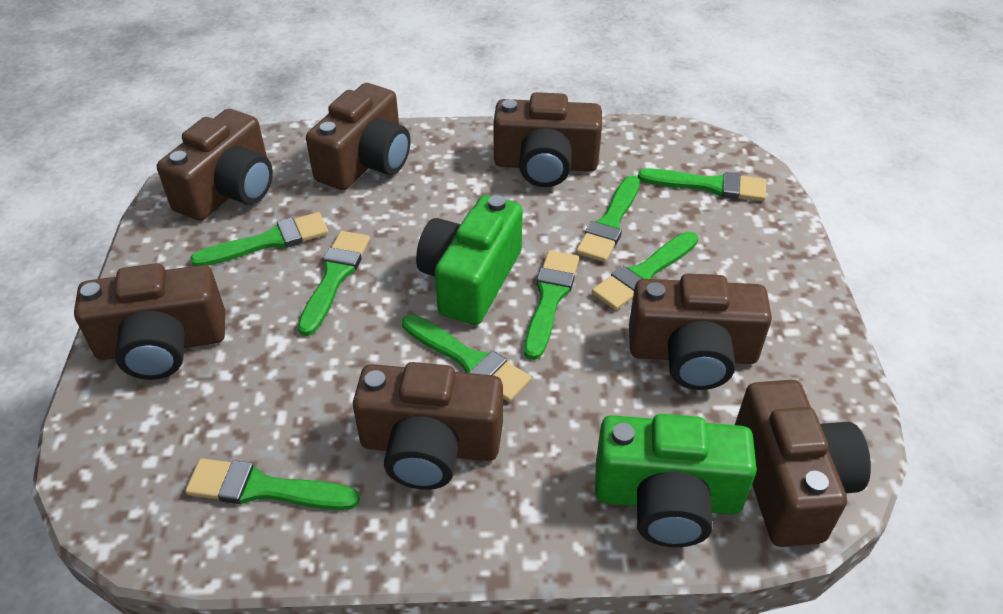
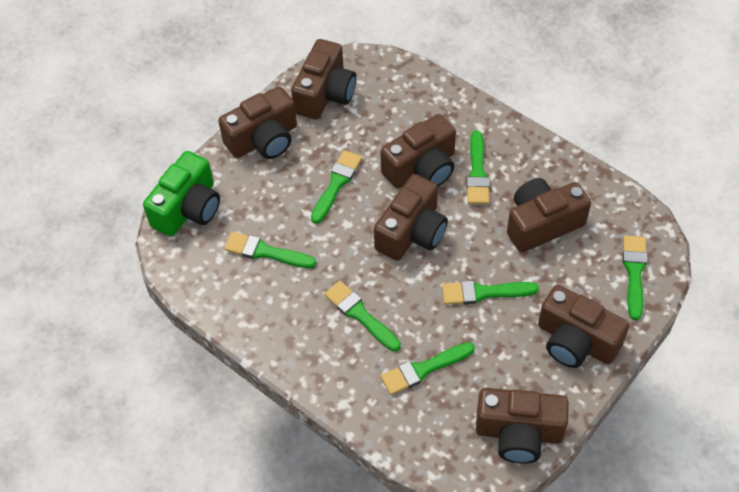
green brush: 8 -> 7
green camera: 2 -> 1

